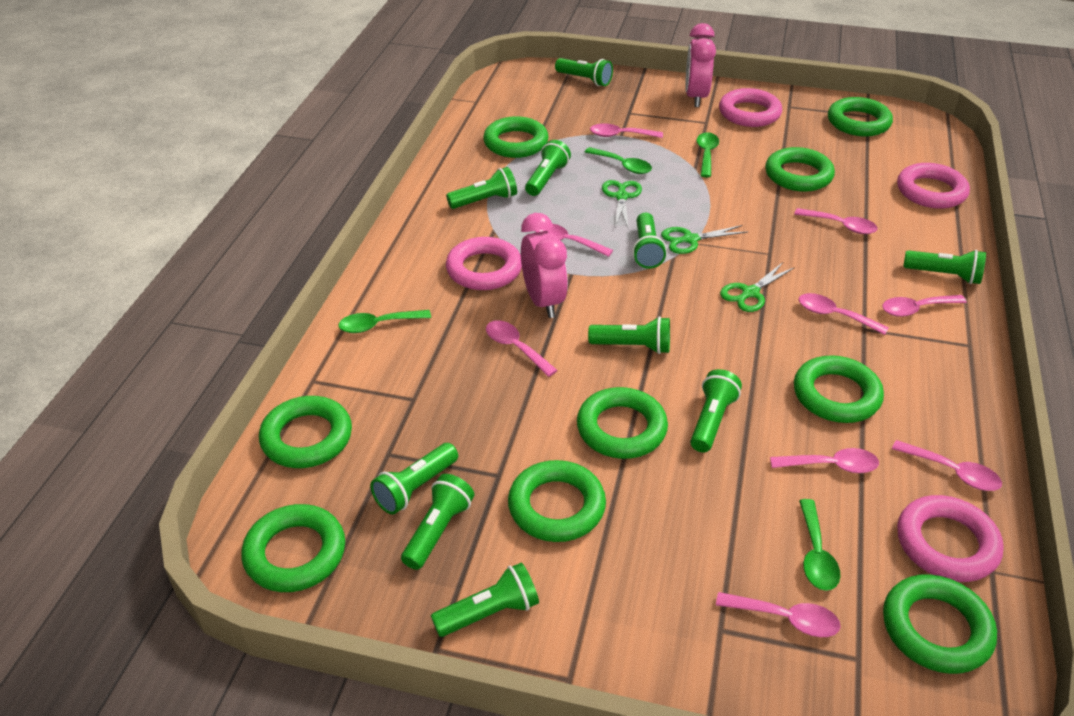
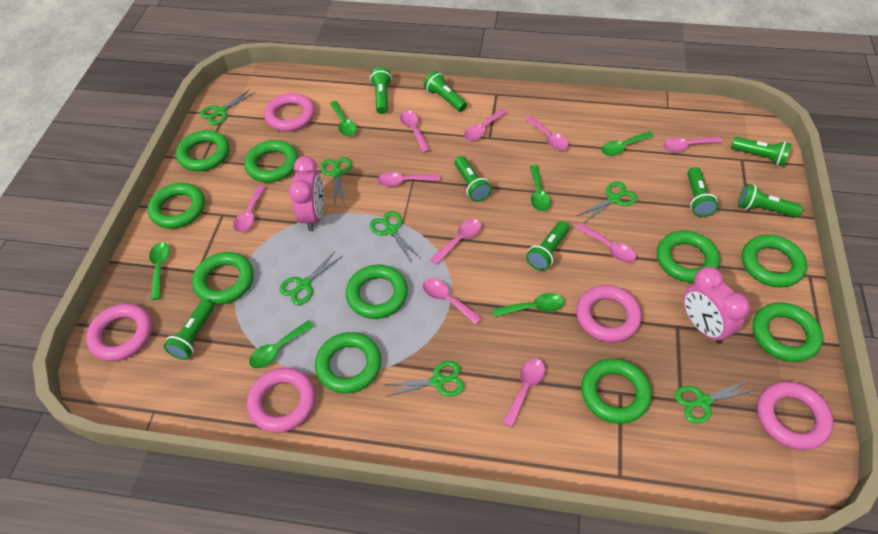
green flashlight: 10 -> 8
green ring: 9 -> 10
green scissors: 3 -> 7
green spoon: 4 -> 6
pink ring: 4 -> 5
pink spoon: 9 -> 10

